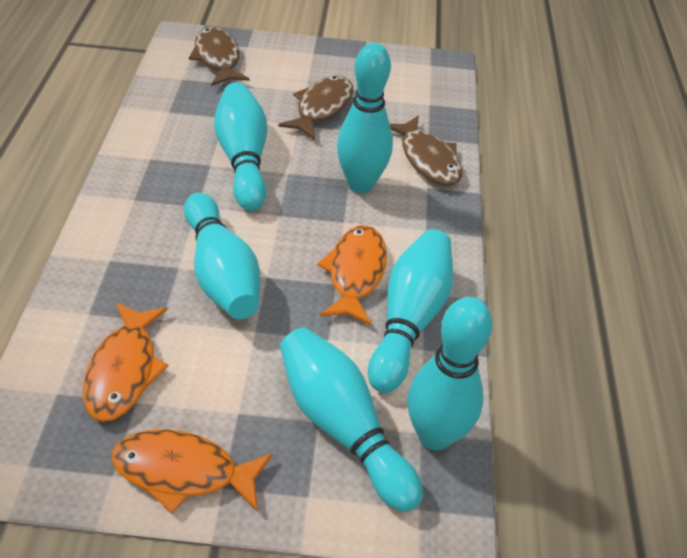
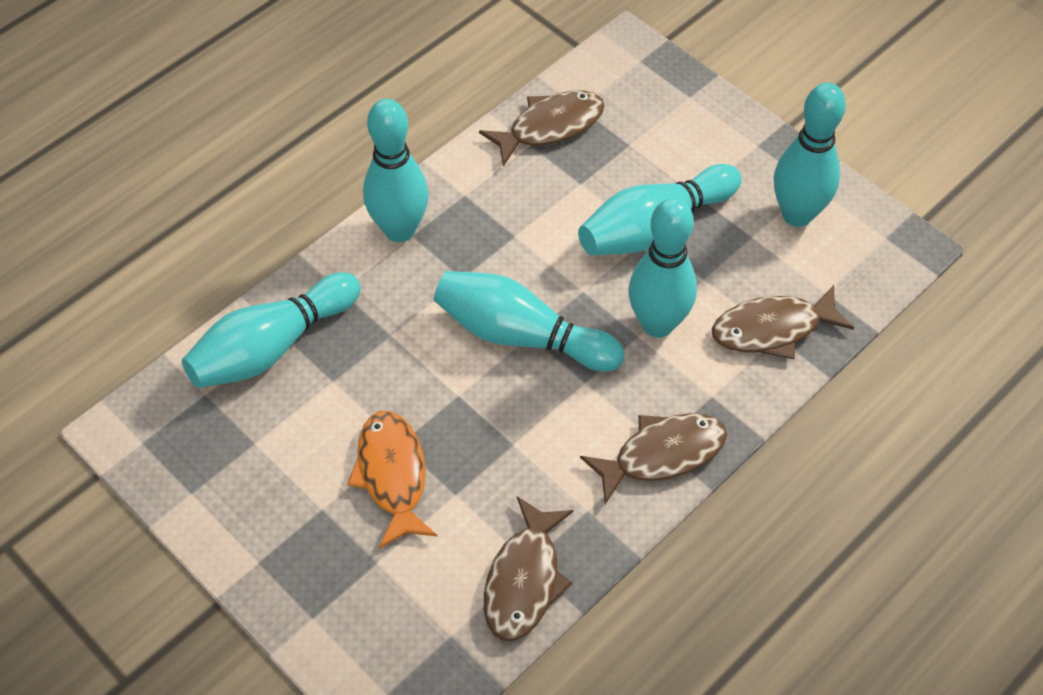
brown fish: 3 -> 4
orange fish: 3 -> 1

